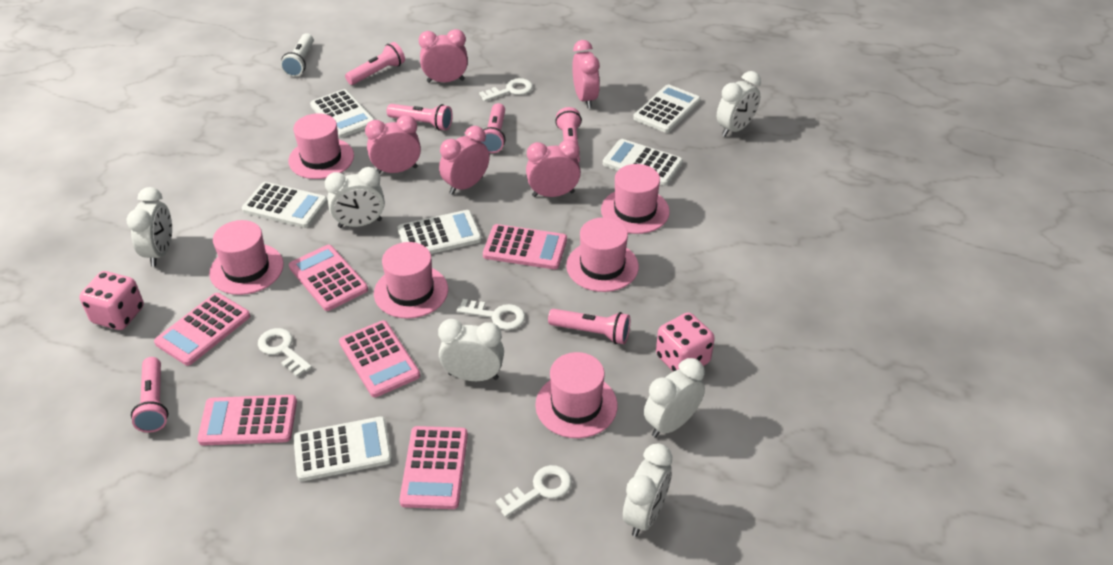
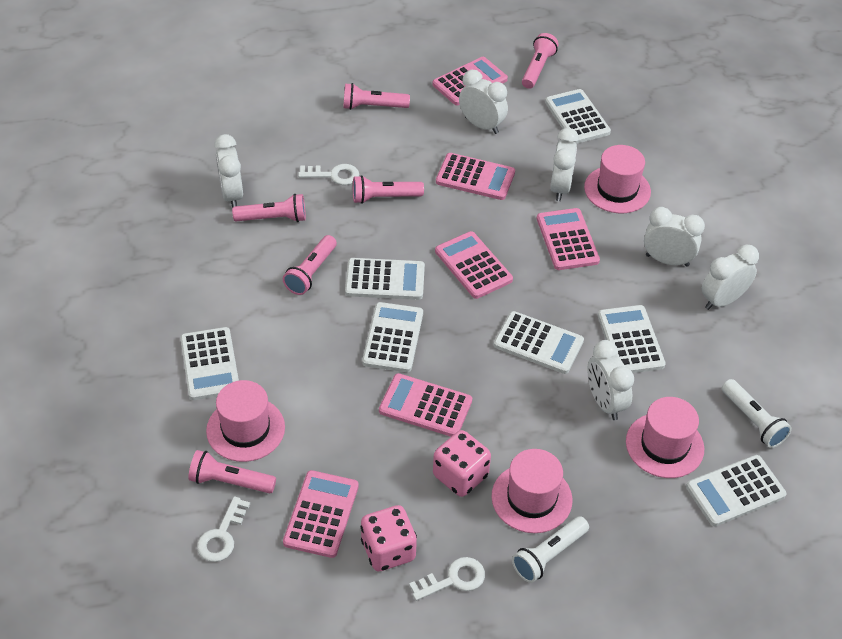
pink clock: 5 -> 0
pink hat: 6 -> 4
white calculator: 6 -> 7
white flashlight: 1 -> 2
white key: 4 -> 3

